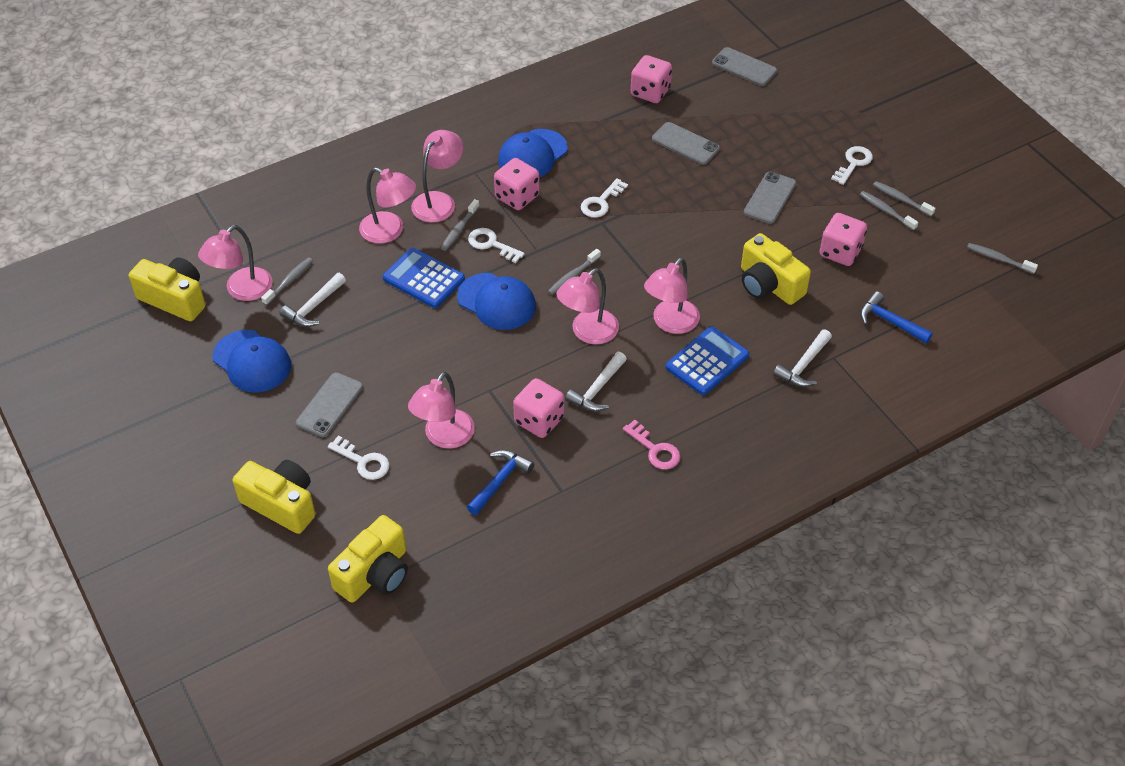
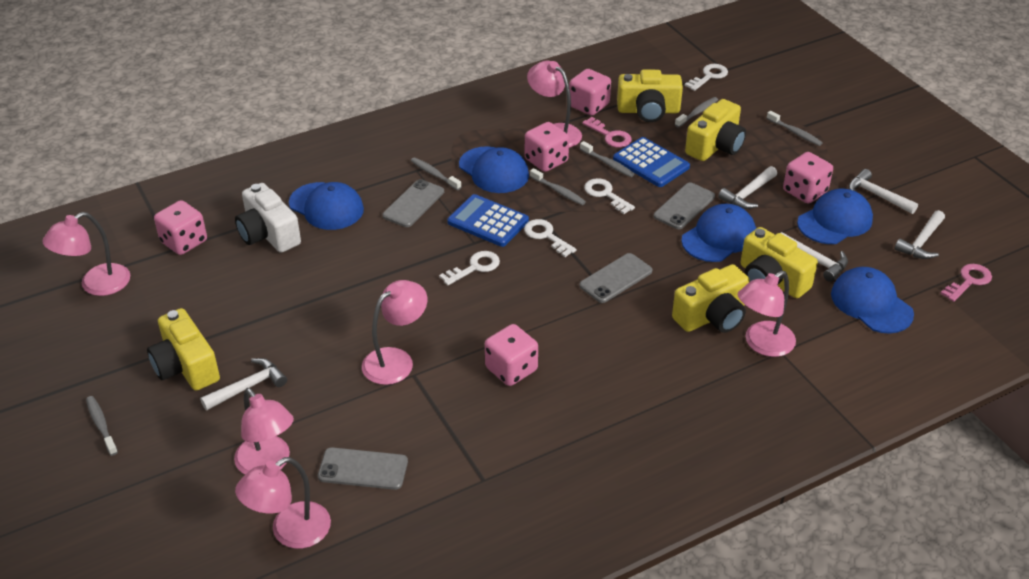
blue cap: 3 -> 5
blue hammer: 2 -> 0
pink dice: 4 -> 5
pink key: 1 -> 2
white camera: 0 -> 1
white hammer: 3 -> 5
yellow camera: 4 -> 5

